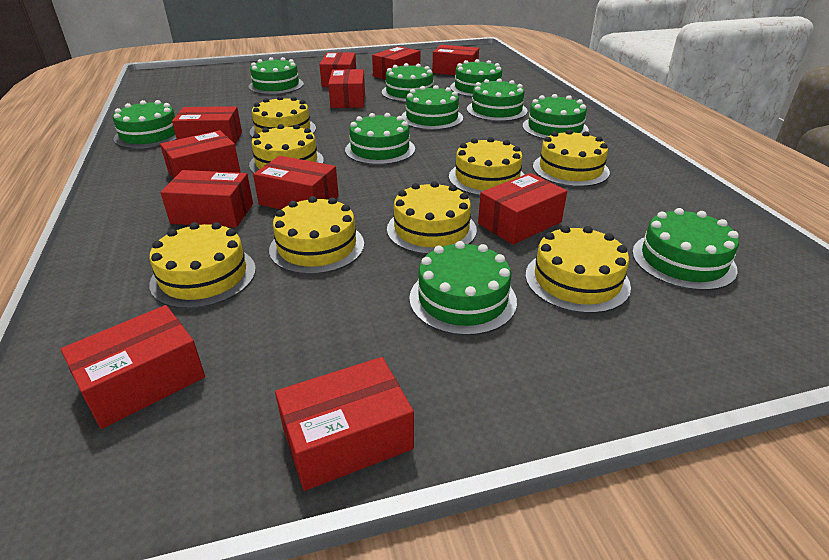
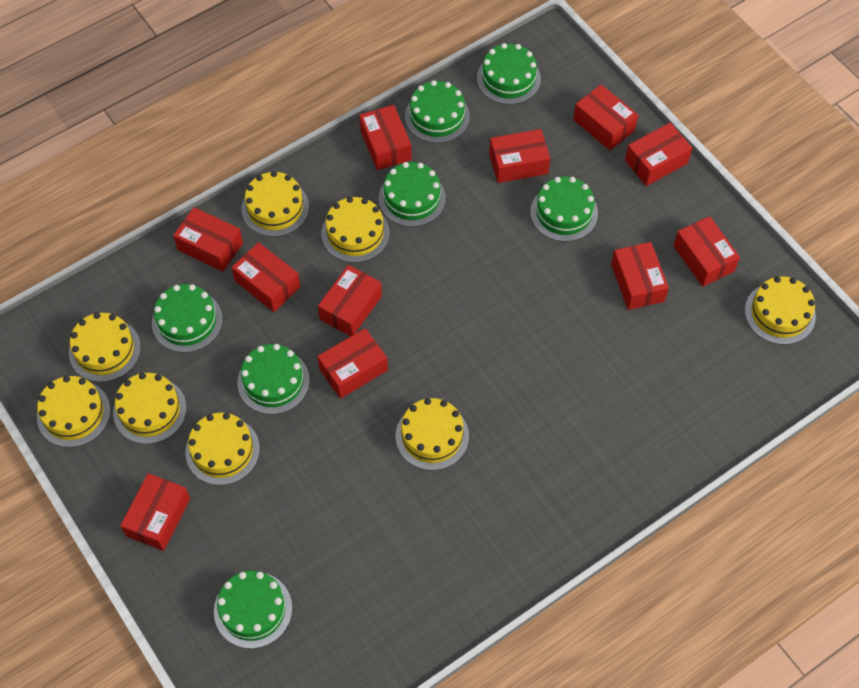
green cake: 10 -> 7

